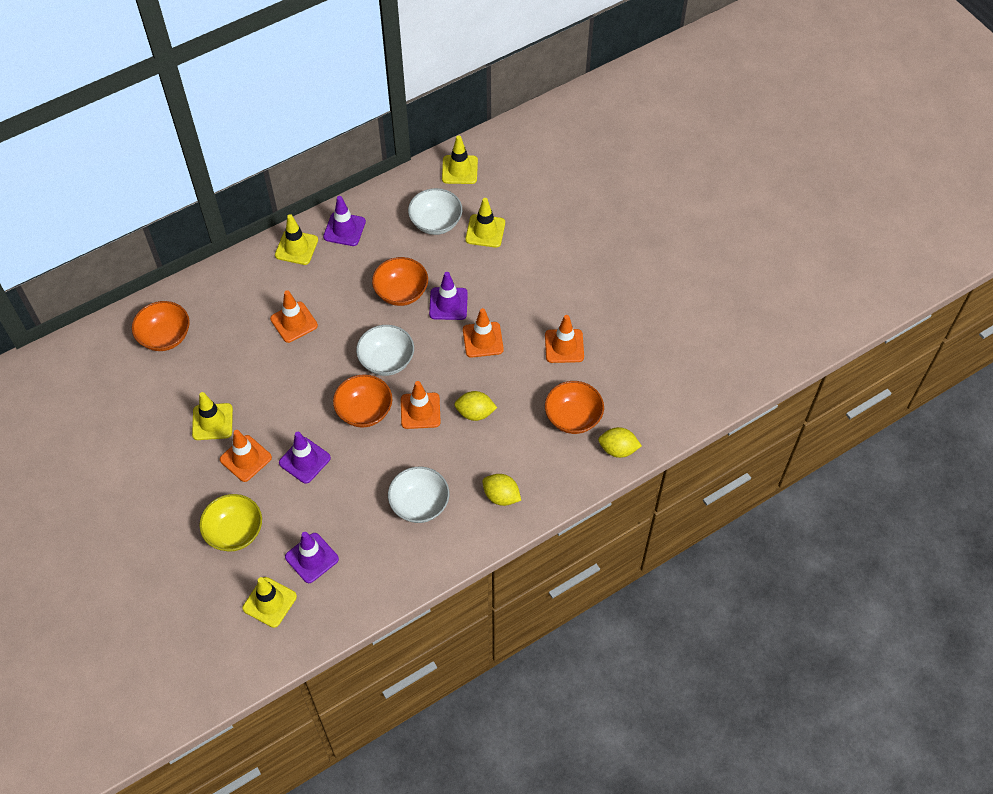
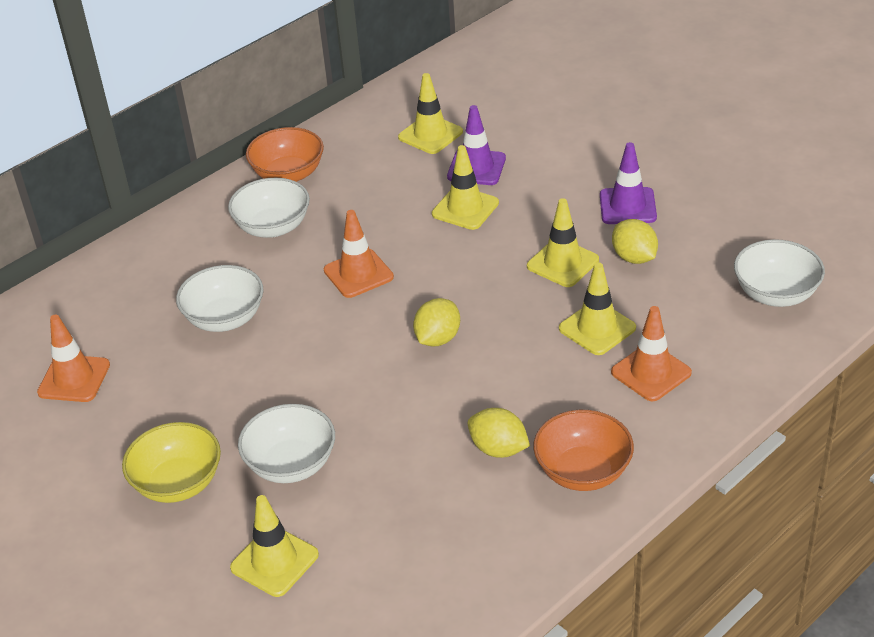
orange bowl: 4 -> 2
orange traffic cone: 5 -> 3
purple traffic cone: 4 -> 2
white bowl: 3 -> 4

